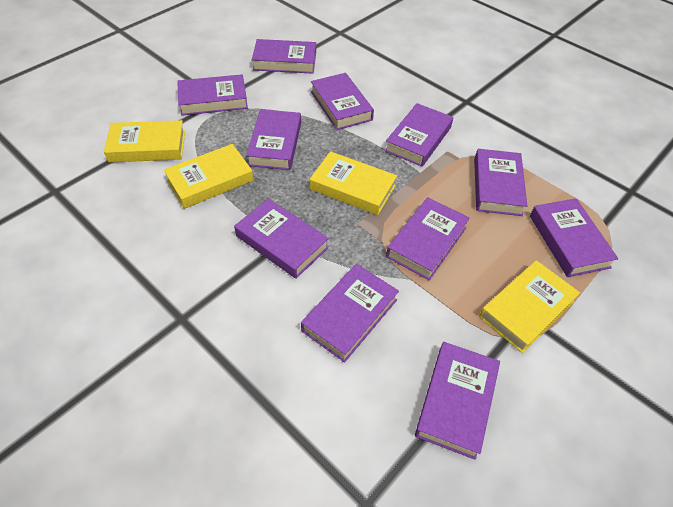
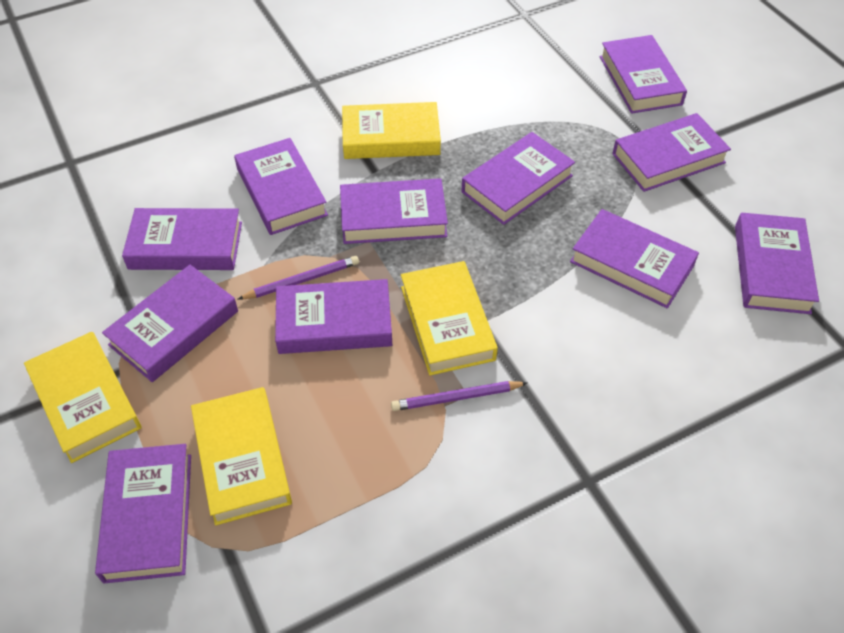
purple pencil: 0 -> 2

